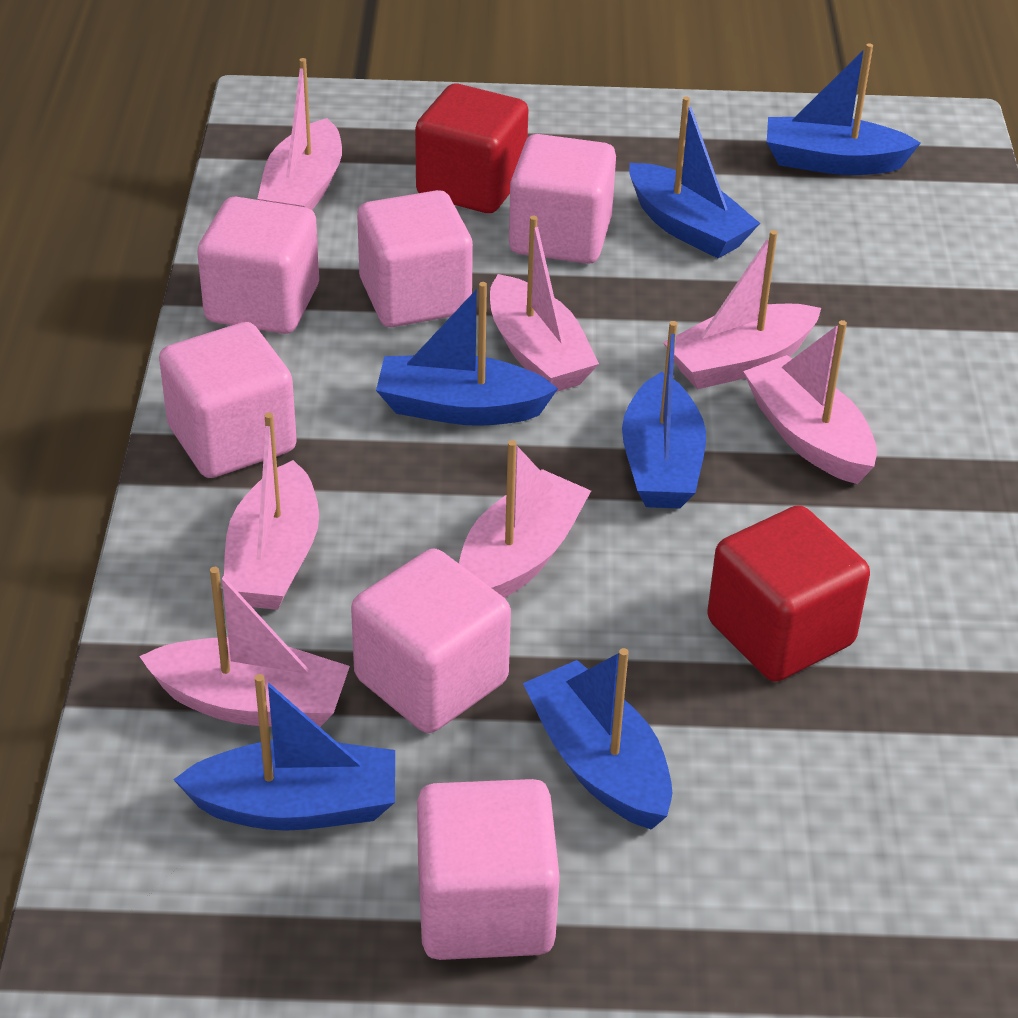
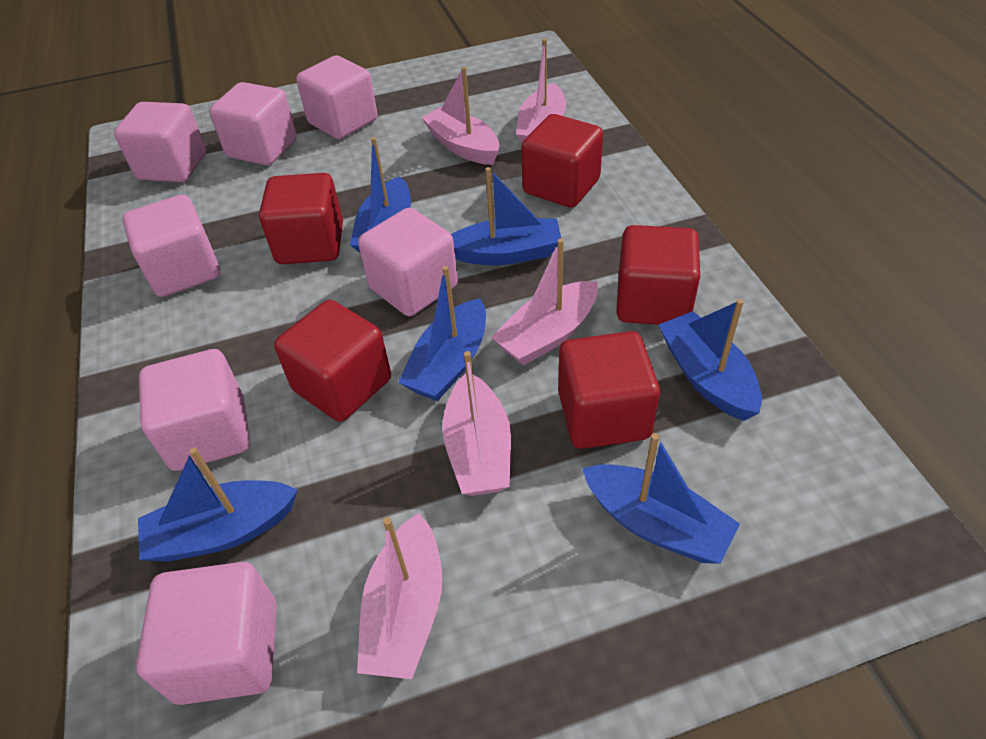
pink boat: 7 -> 5
pink cube: 6 -> 7
red cube: 2 -> 5

